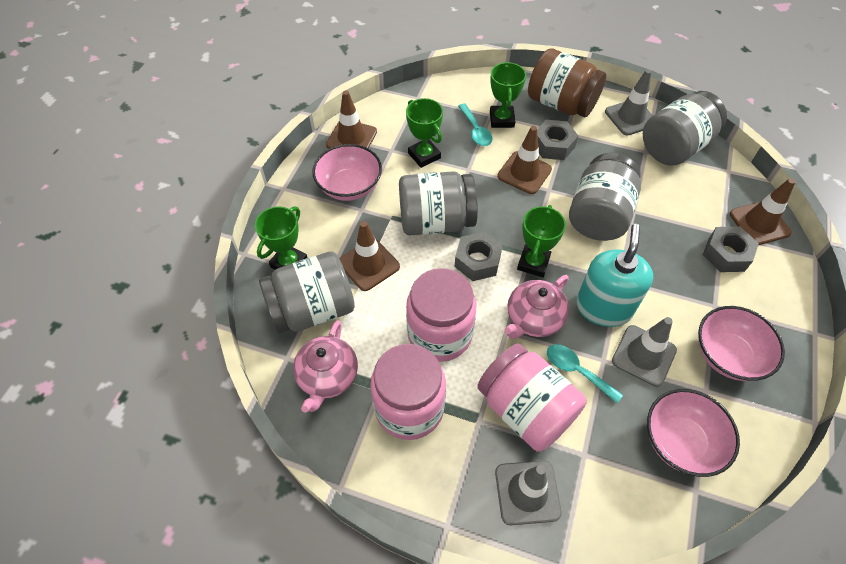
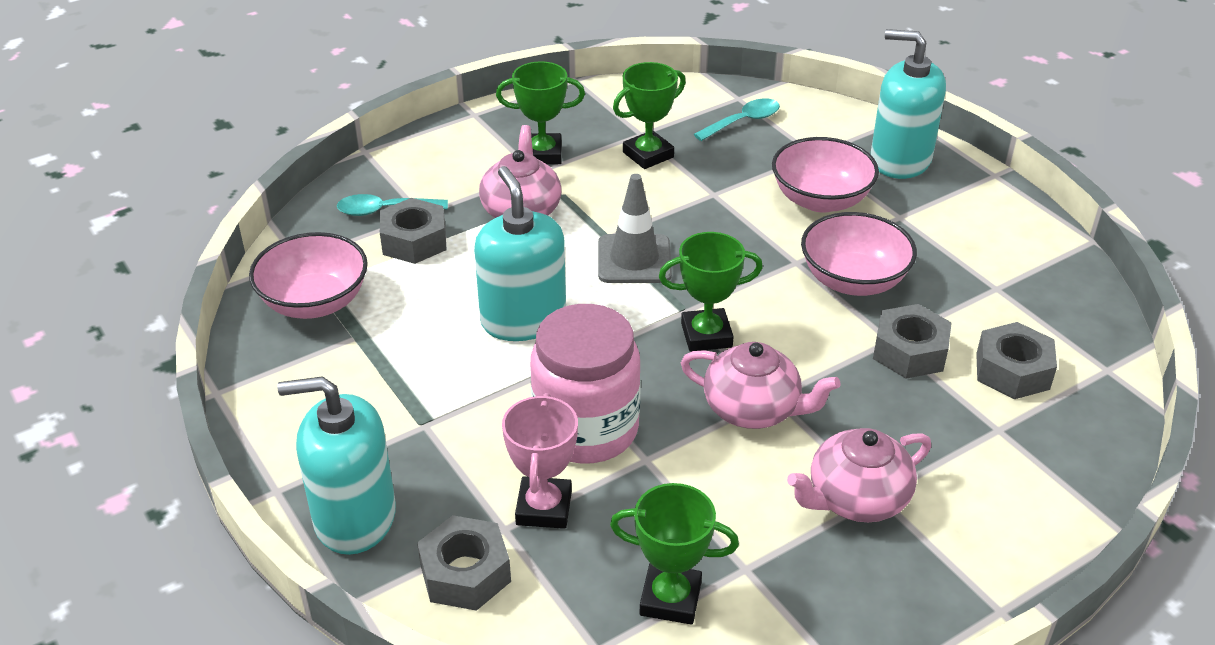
brown jar: 1 -> 0
brown traffic cone: 4 -> 0
grey jar: 4 -> 0
grey nut: 3 -> 4
grey traffic cone: 3 -> 1
pink jar: 3 -> 1
pink teapot: 2 -> 3
pink trophy: 0 -> 1
turquoise soap dispenser: 1 -> 3

